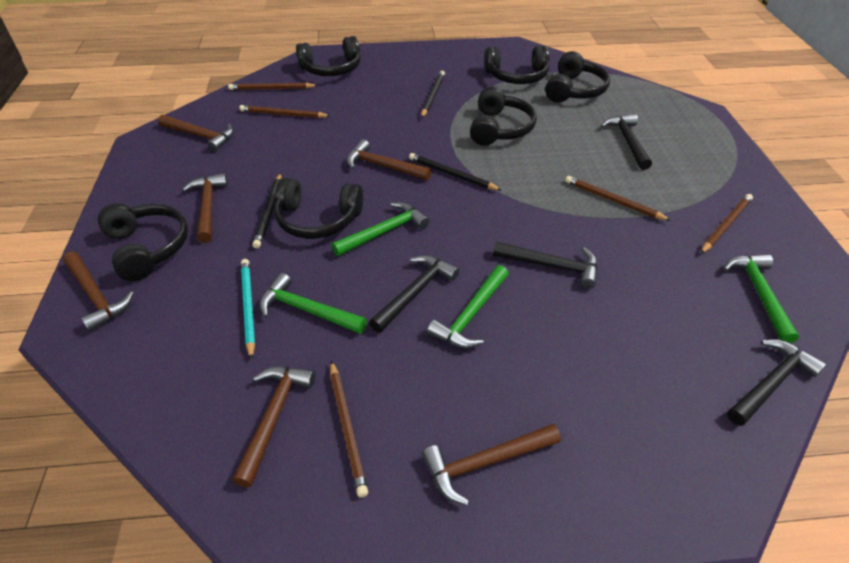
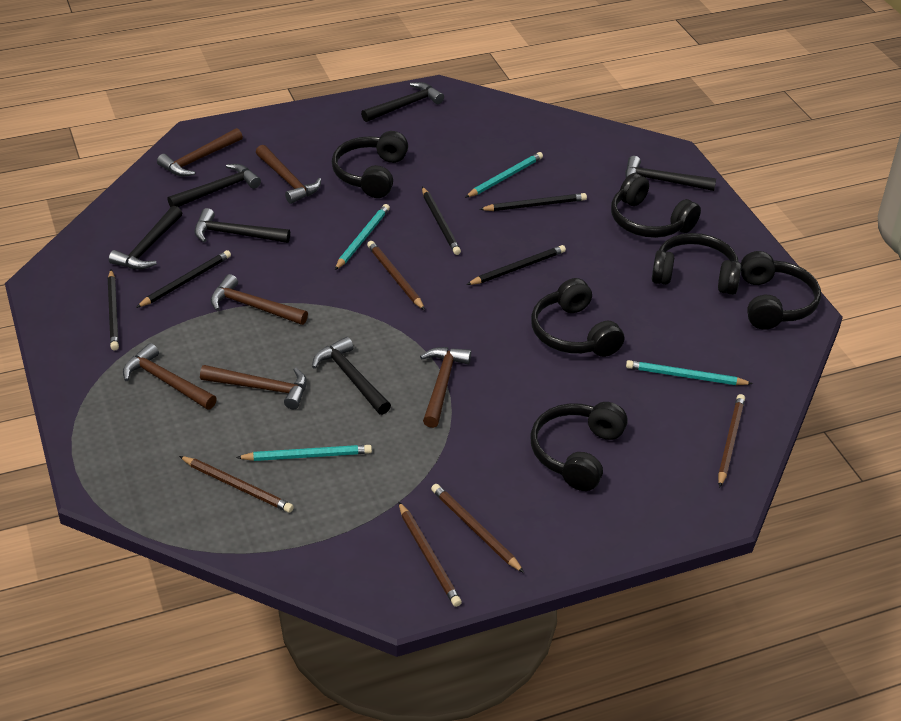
black hammer: 4 -> 6
black pencil: 3 -> 5
green hammer: 4 -> 0
turquoise pencil: 1 -> 4

